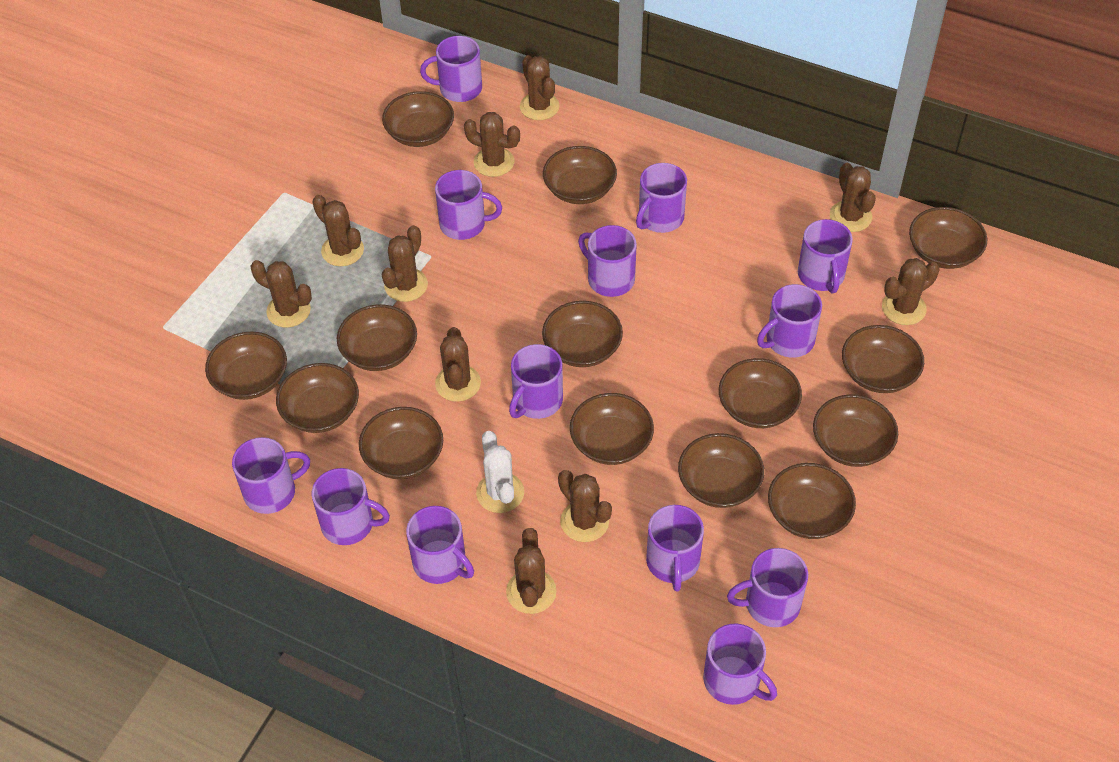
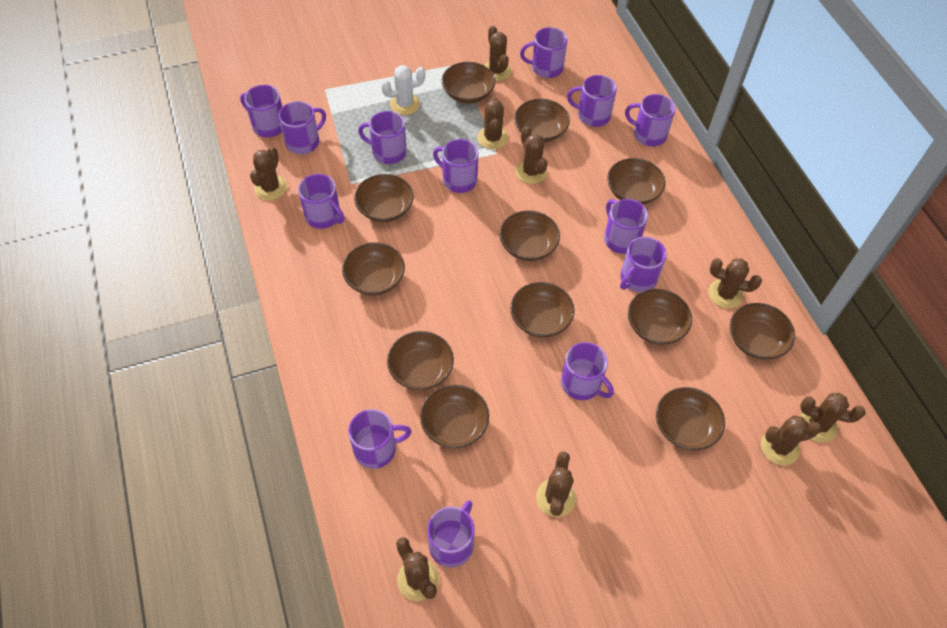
brown bowl: 14 -> 12
brown cactus: 10 -> 9

